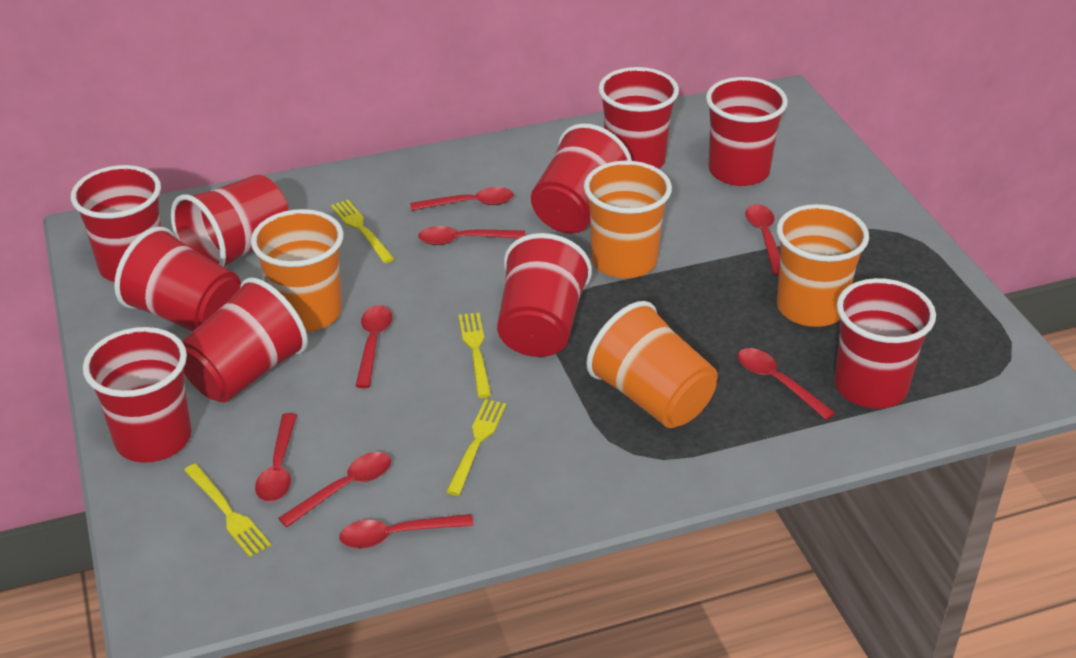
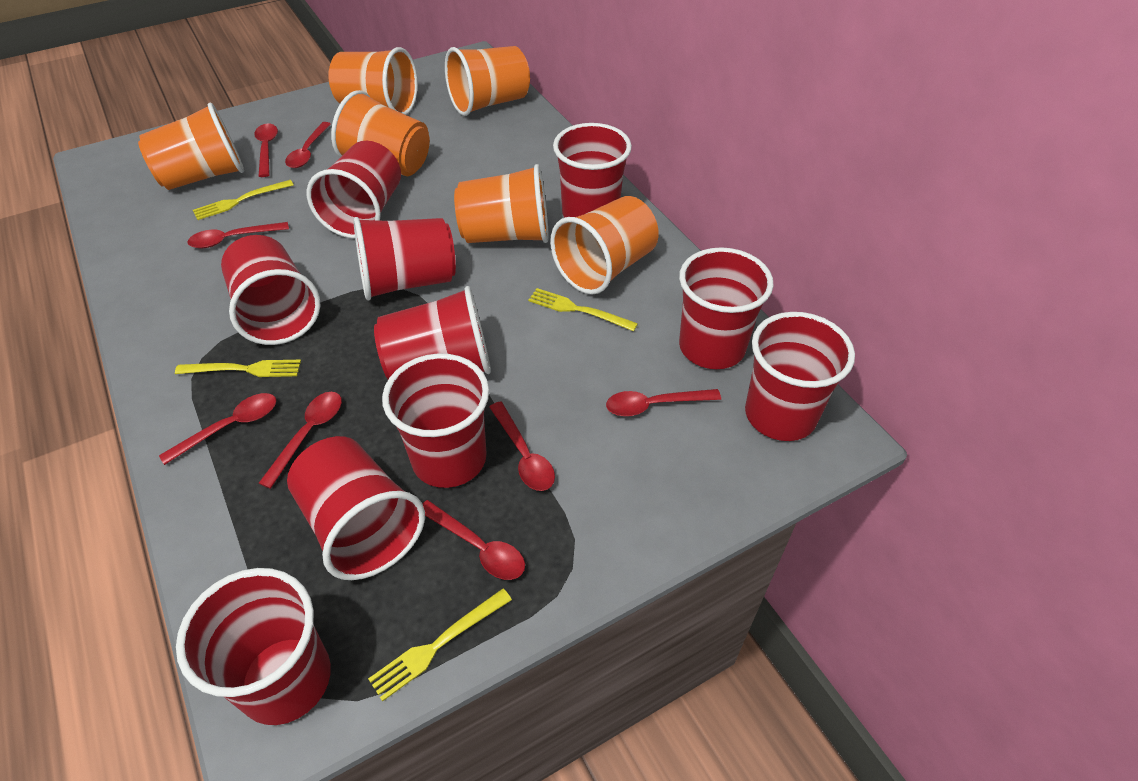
orange cup: 4 -> 6

